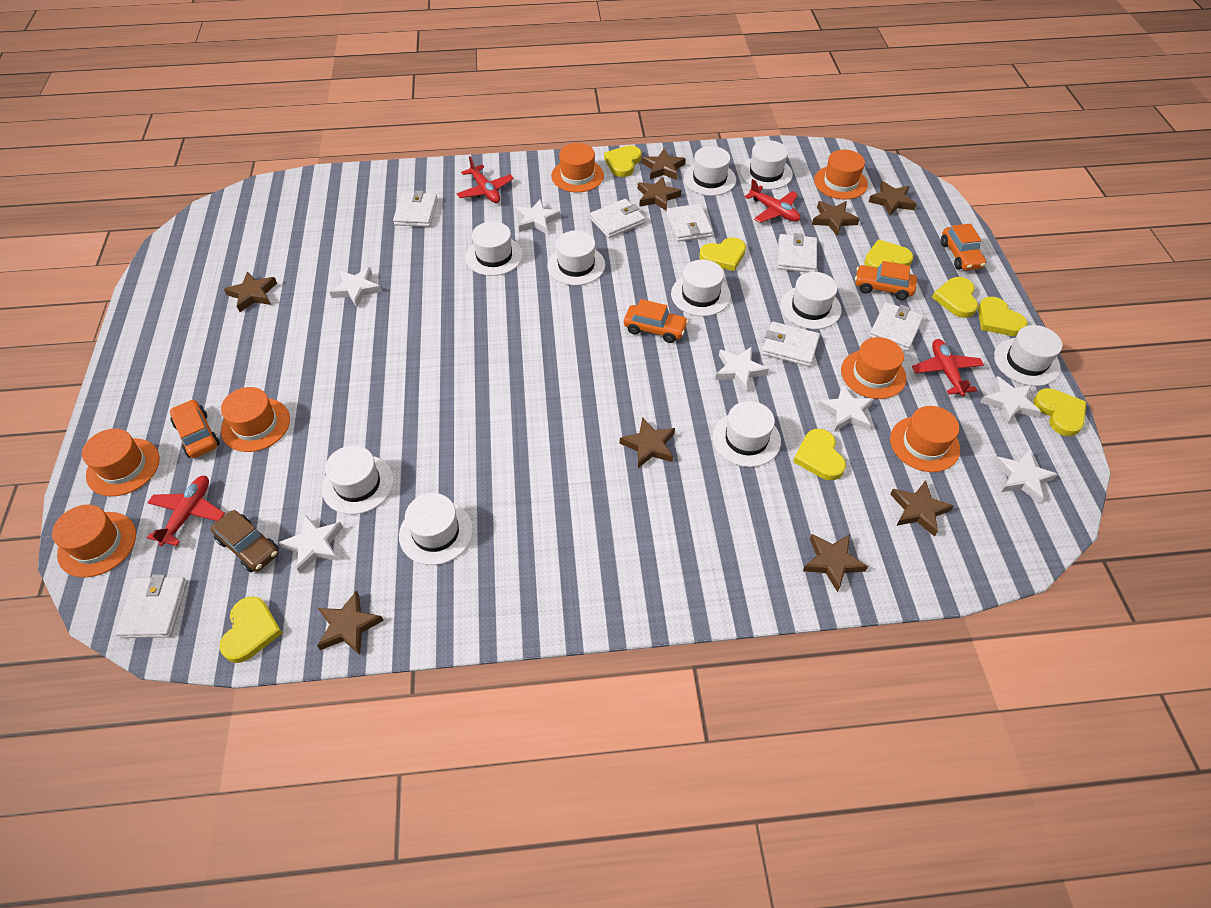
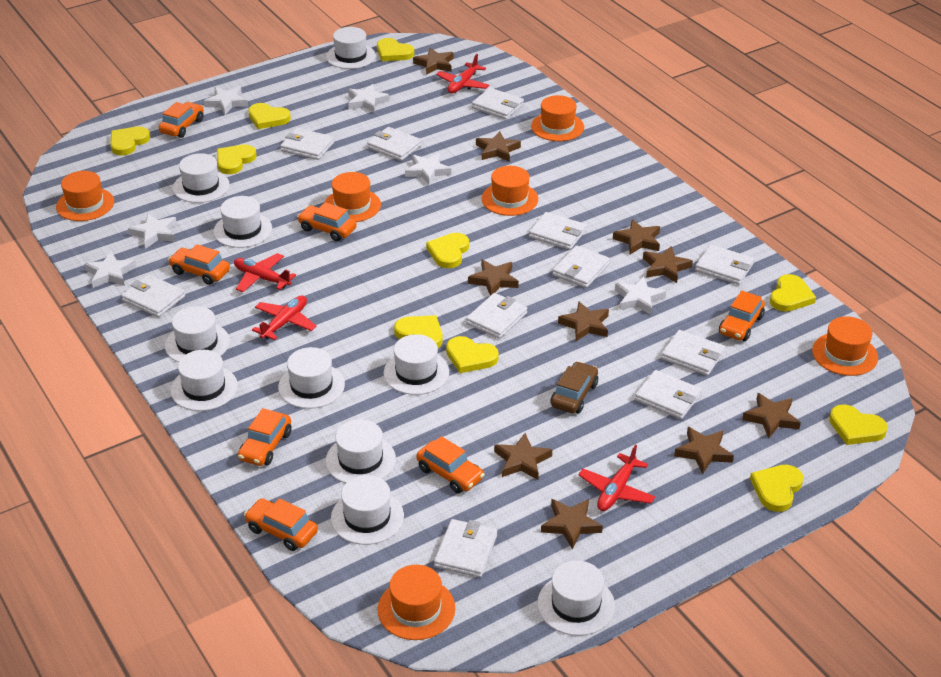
brown star: 9 -> 10
orange car: 4 -> 7
orange hat: 7 -> 6
white star: 7 -> 6
white wallet: 7 -> 11
yellow heart: 8 -> 10

